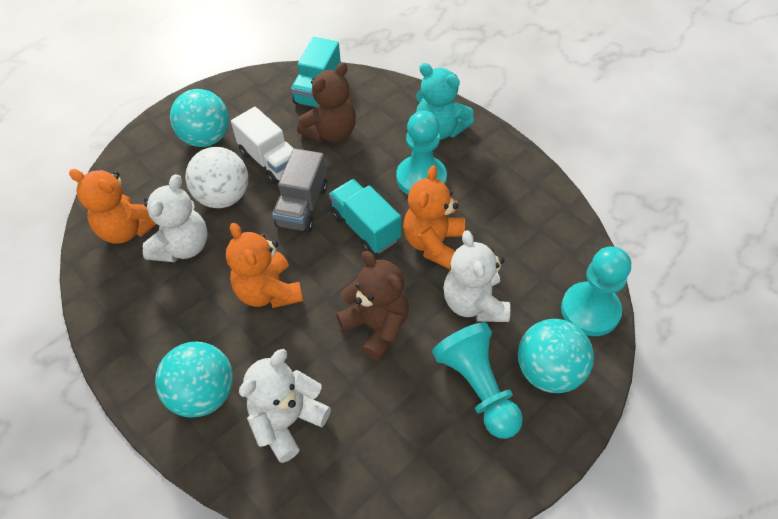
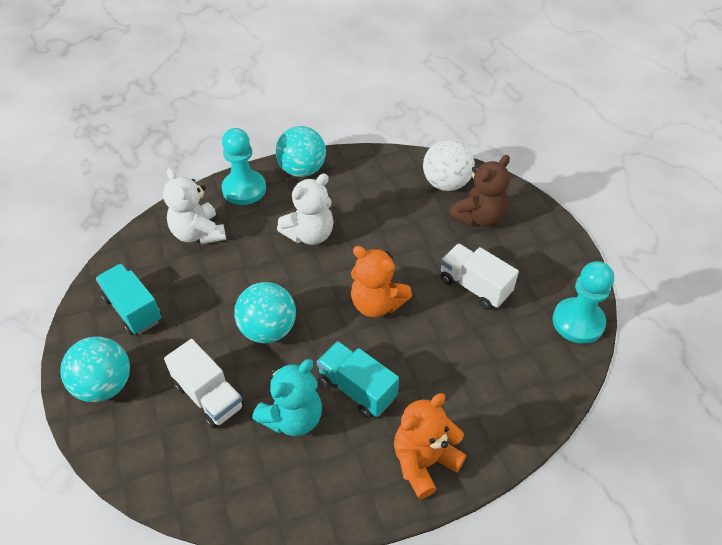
brown teddy bear: 2 -> 1
grey truck: 1 -> 0
orange teddy bear: 3 -> 2
turquoise pawn: 3 -> 2
white teddy bear: 3 -> 2
white truck: 1 -> 2

